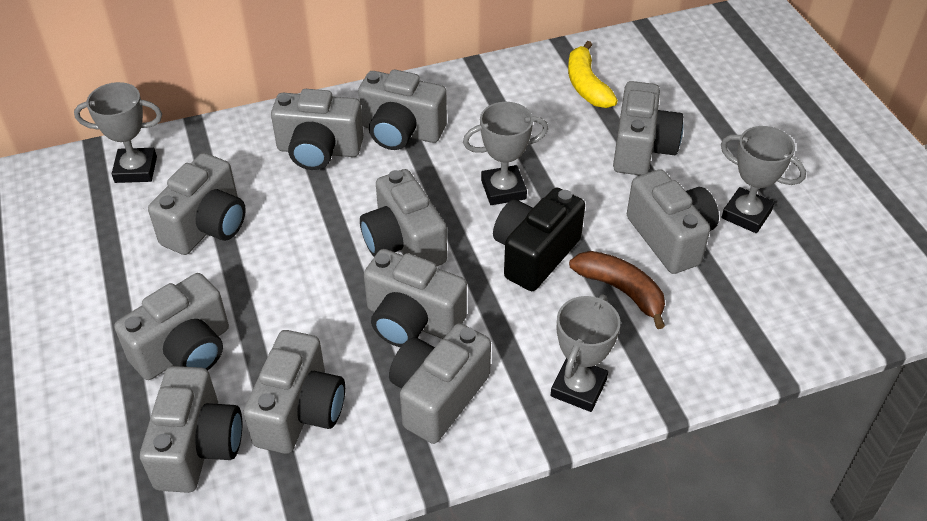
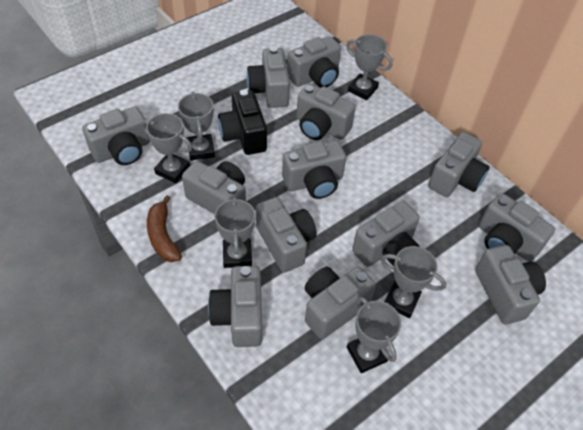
grey camera: 11 -> 13
grey trophy: 4 -> 6
yellow banana: 1 -> 0

